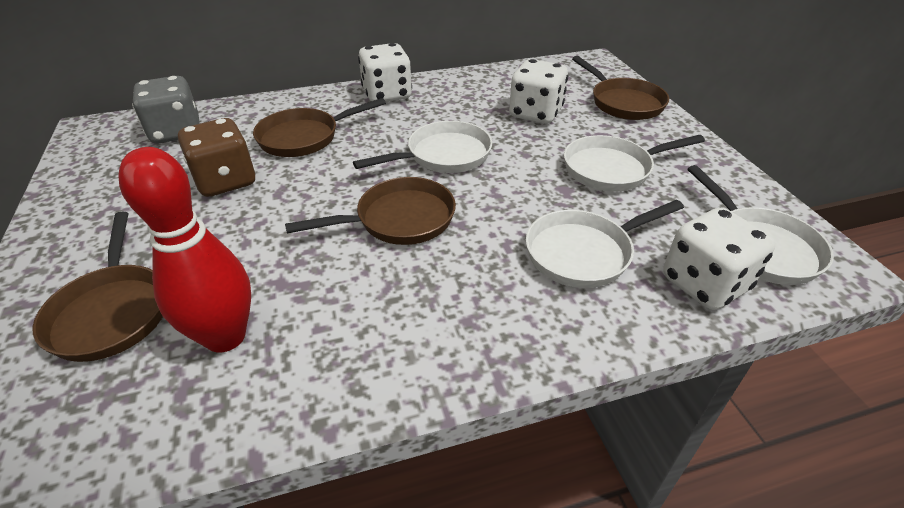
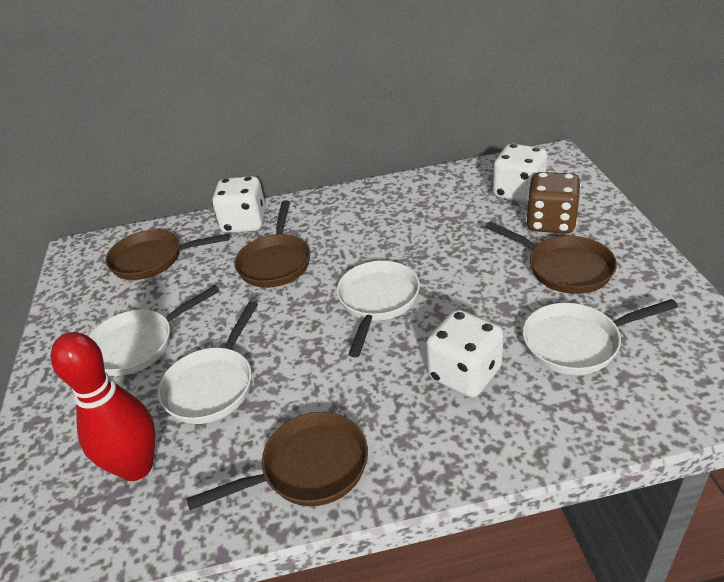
grey dice: 1 -> 0

